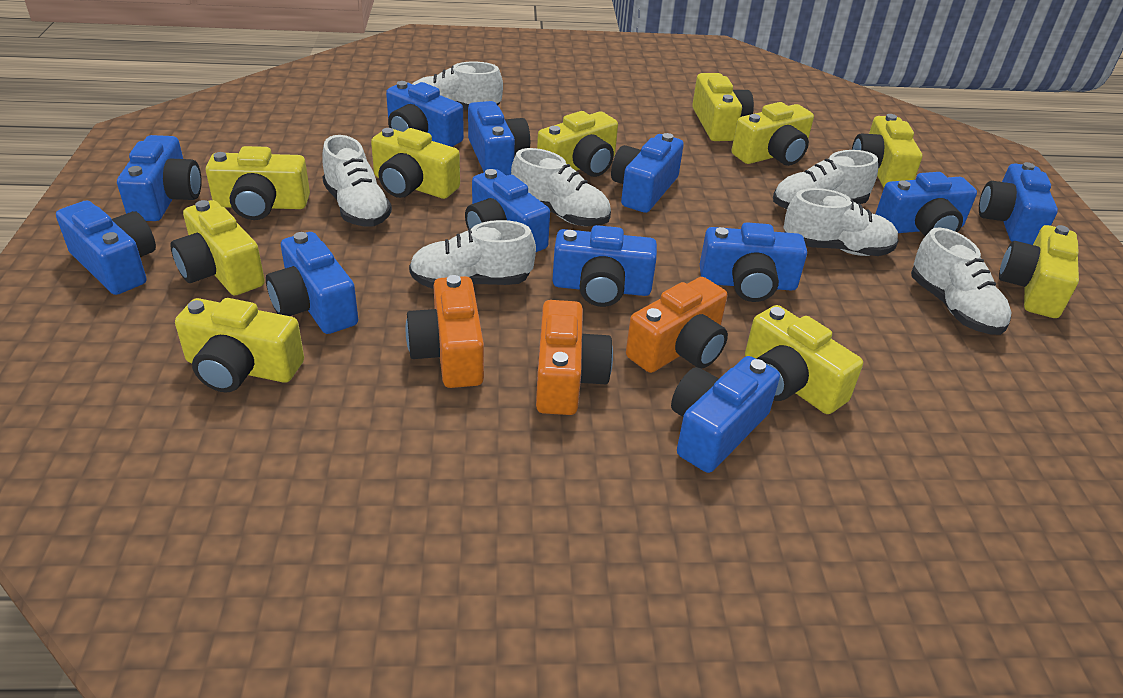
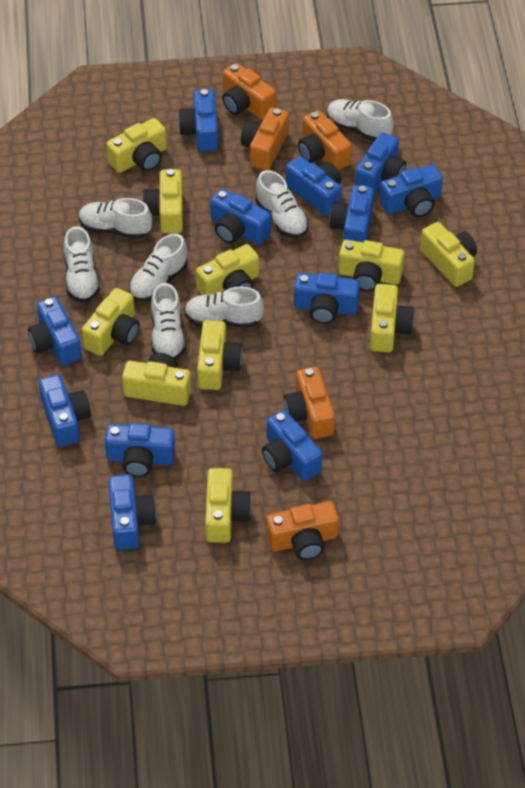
orange camera: 3 -> 5

